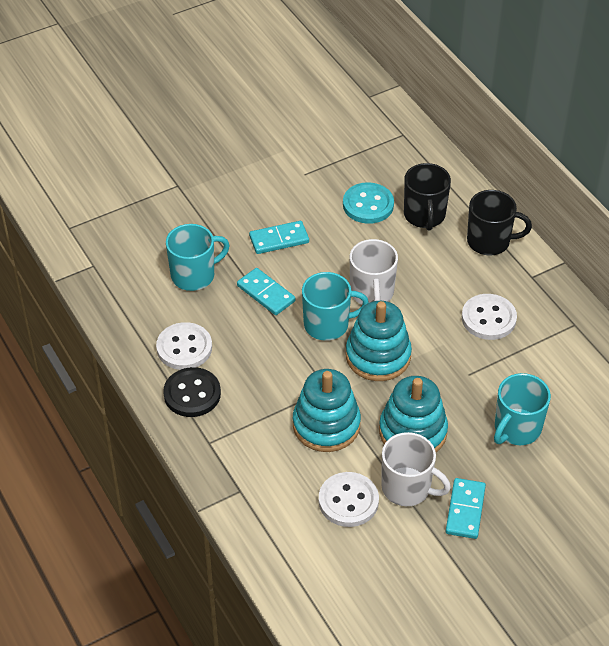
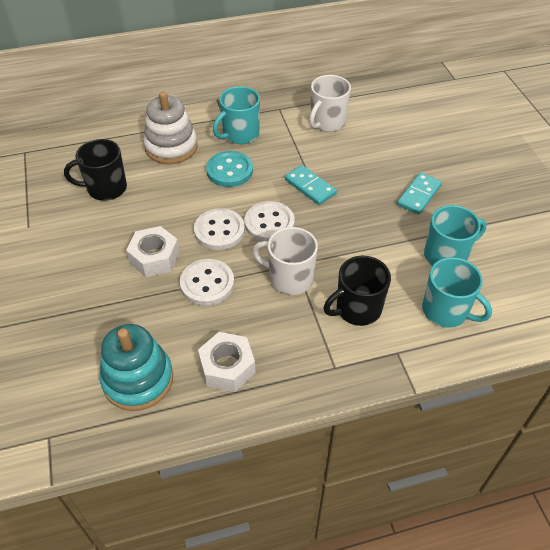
black button: 1 -> 0
turquoise domino: 3 -> 2
turquoise stacking toy: 3 -> 1
white nut: 0 -> 2
white stacking toy: 0 -> 1

